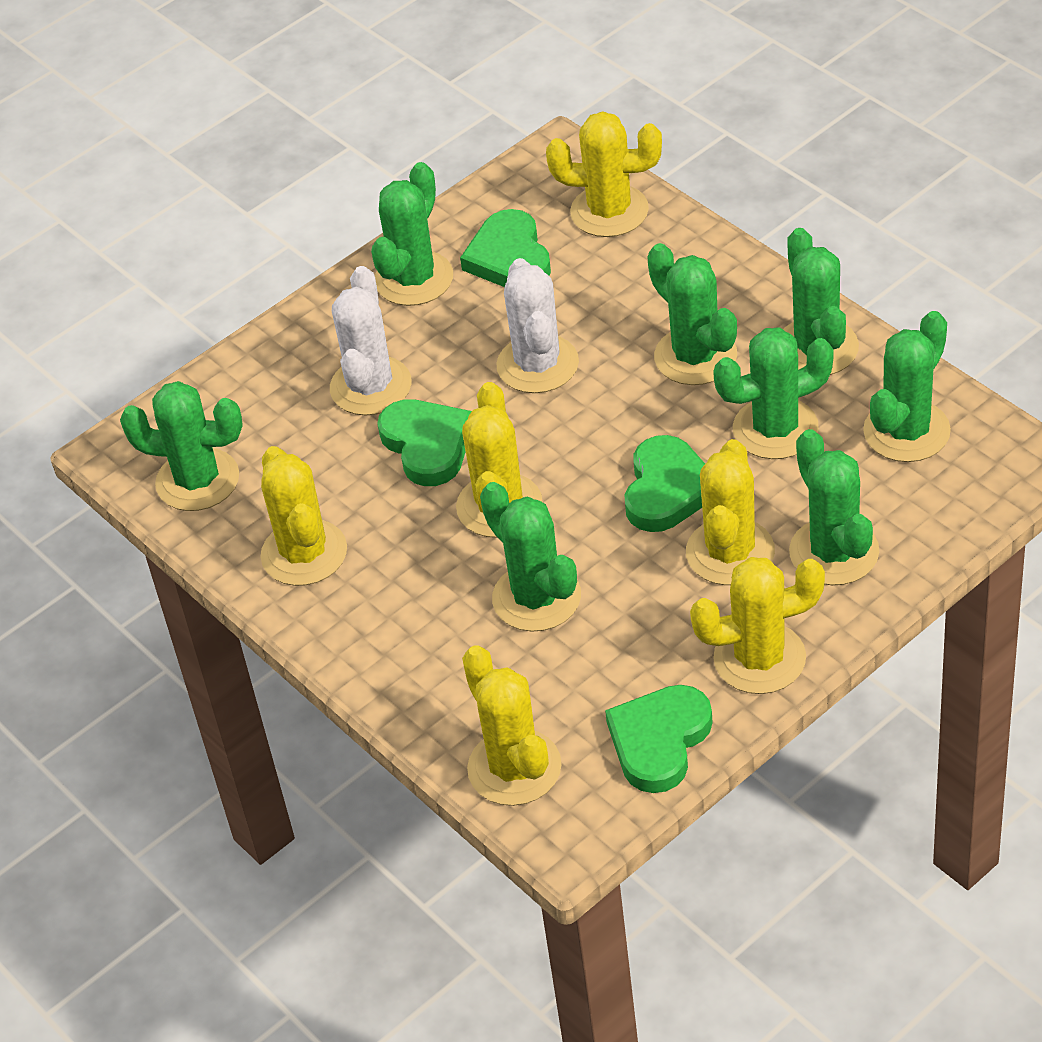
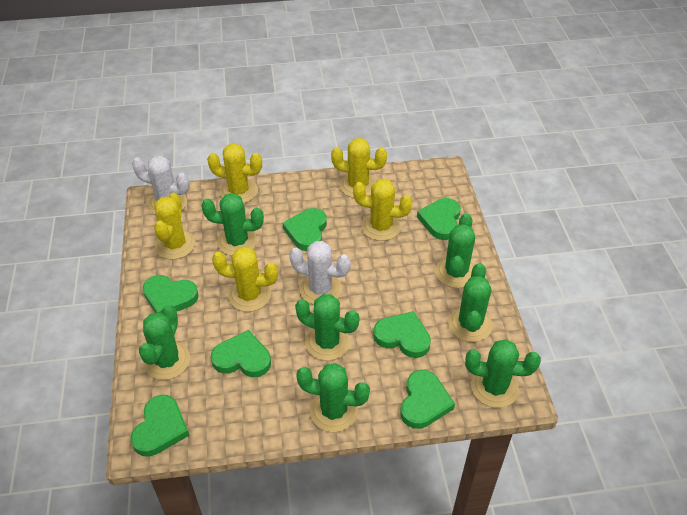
green cactus: 8 -> 7
green heart: 4 -> 7
yellow cactus: 6 -> 5

